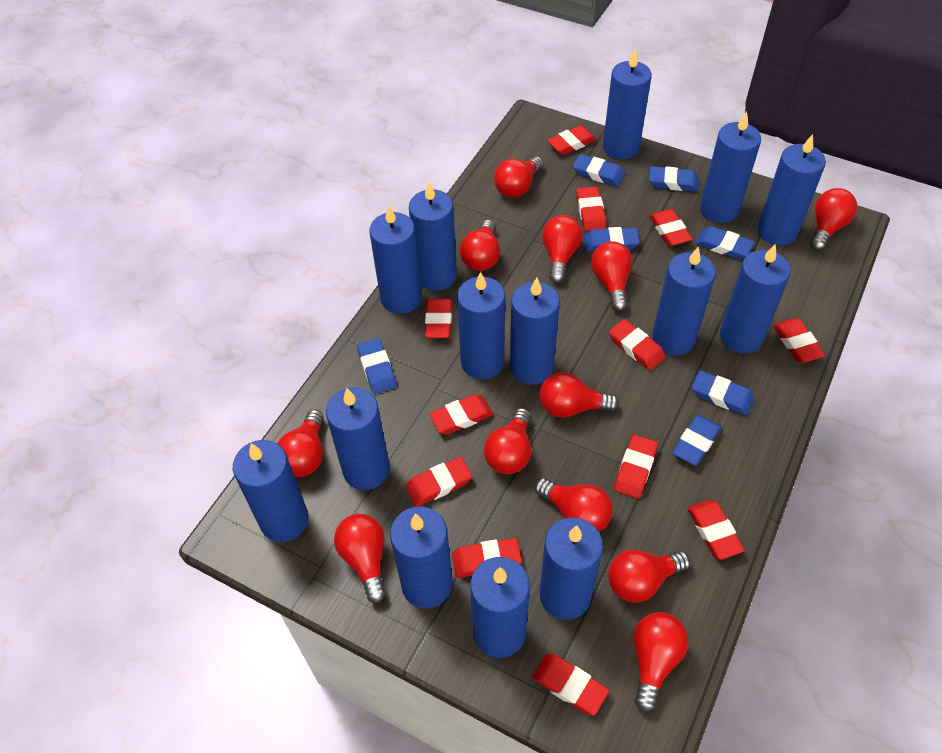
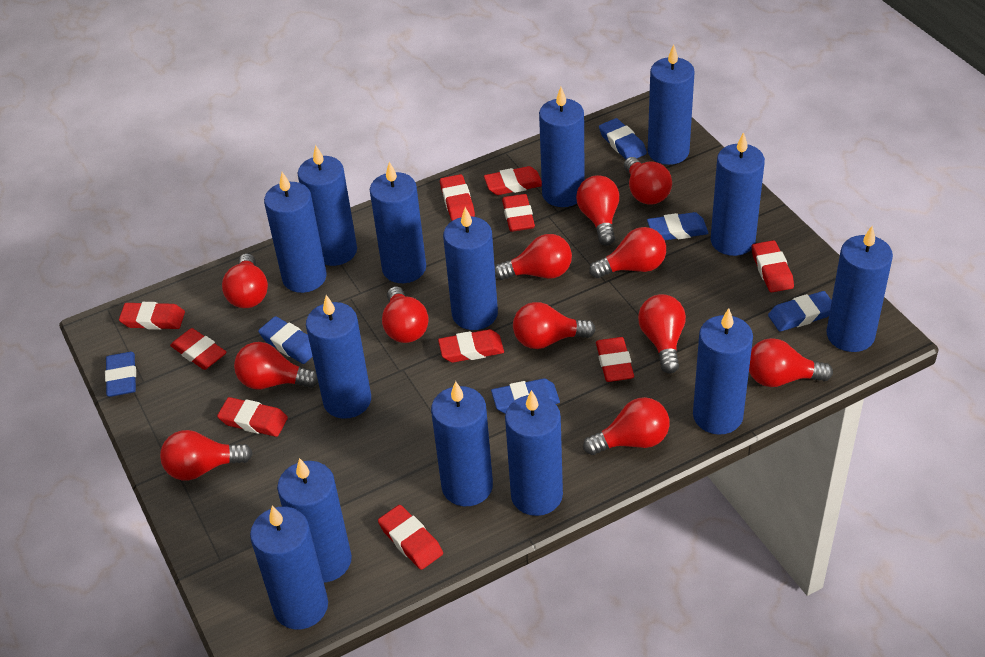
blue eraser: 7 -> 6
red eraser: 12 -> 10

